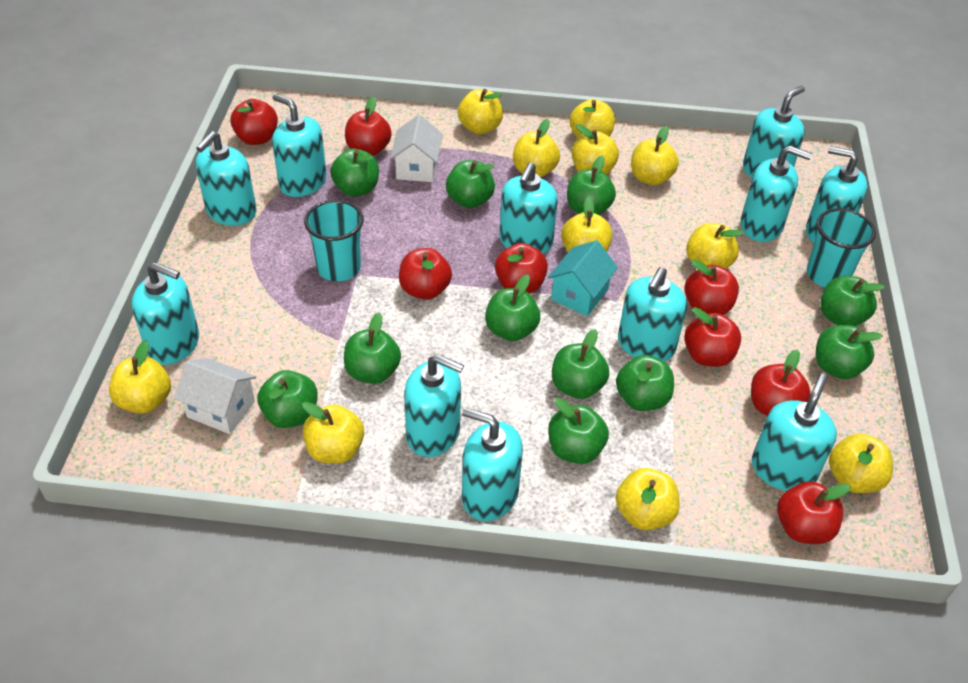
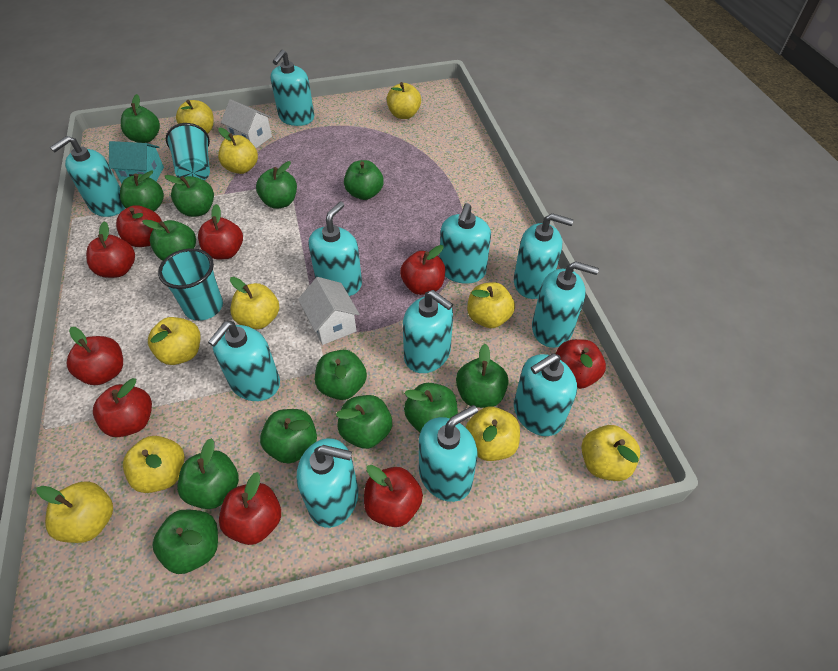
green apple: 11 -> 13
red apple: 8 -> 9
yellow apple: 11 -> 10

